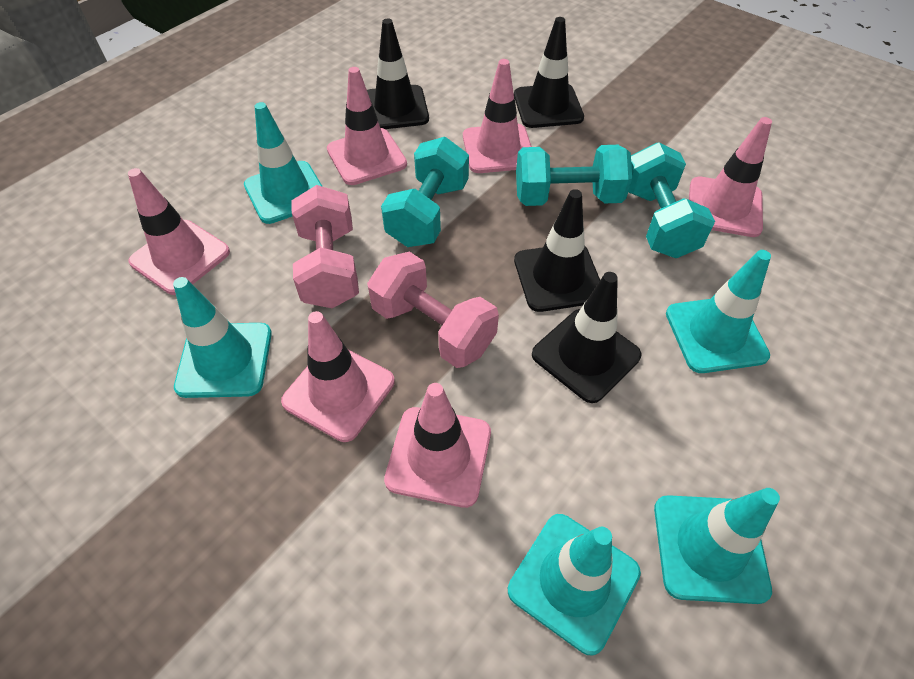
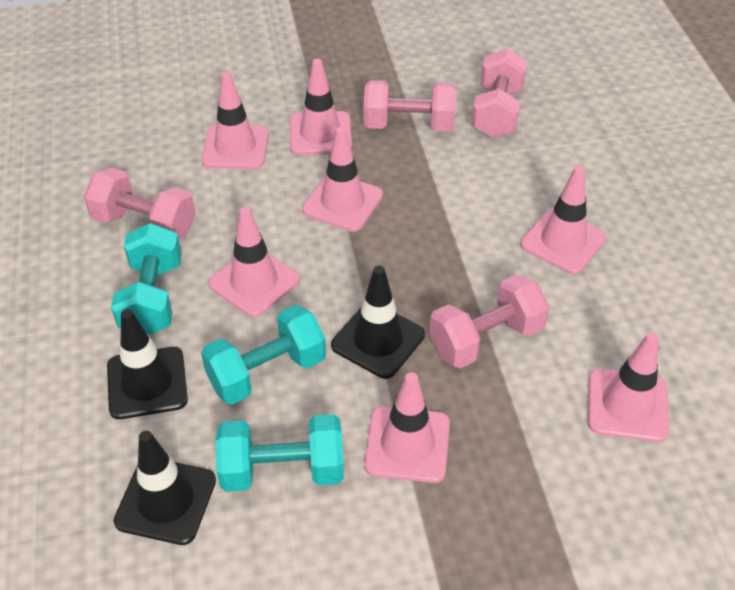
black traffic cone: 4 -> 3
pink dumbbell: 2 -> 4
pink traffic cone: 6 -> 7
turquoise traffic cone: 5 -> 0

